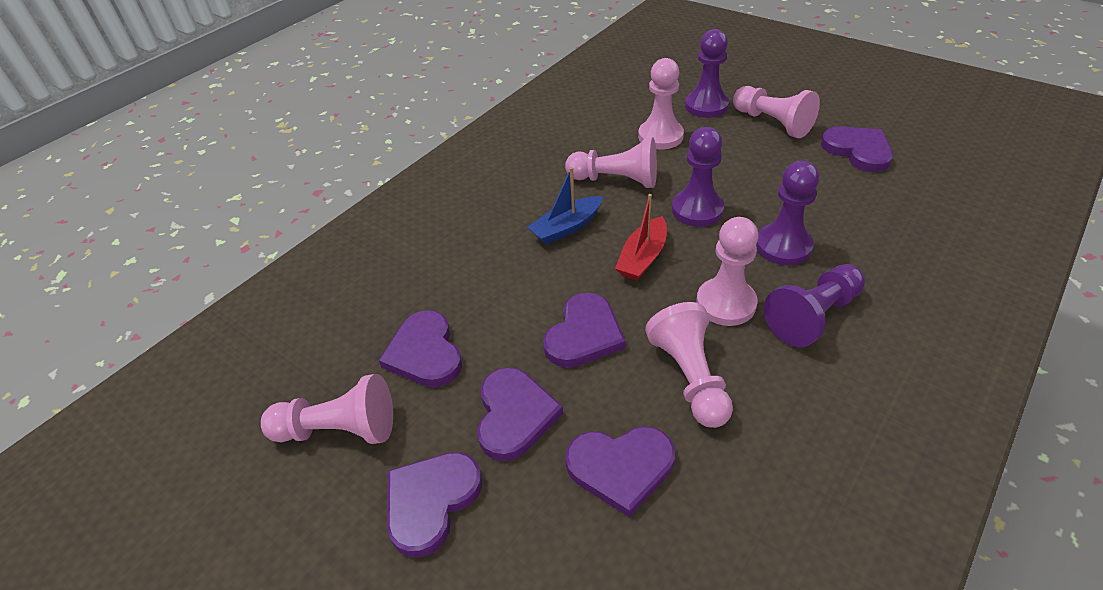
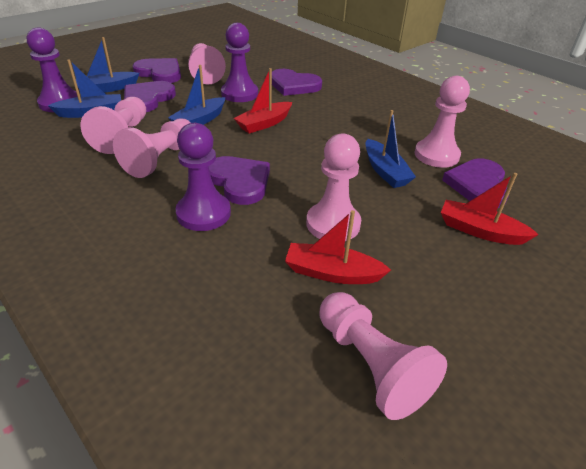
blue boat: 1 -> 4
purple heart: 6 -> 5
purple pawn: 4 -> 3
red boat: 1 -> 3

